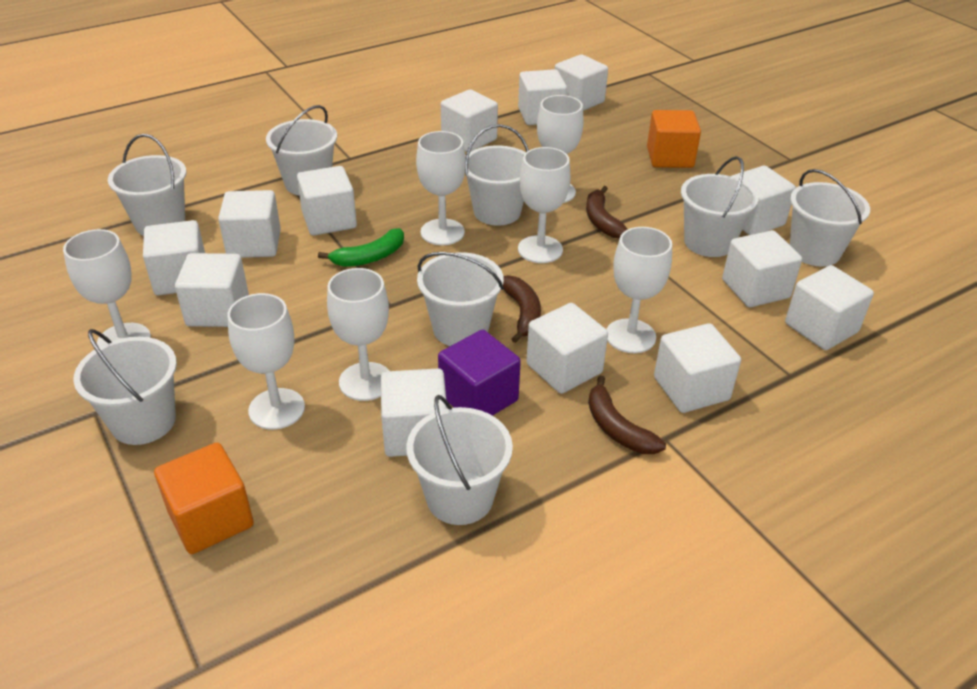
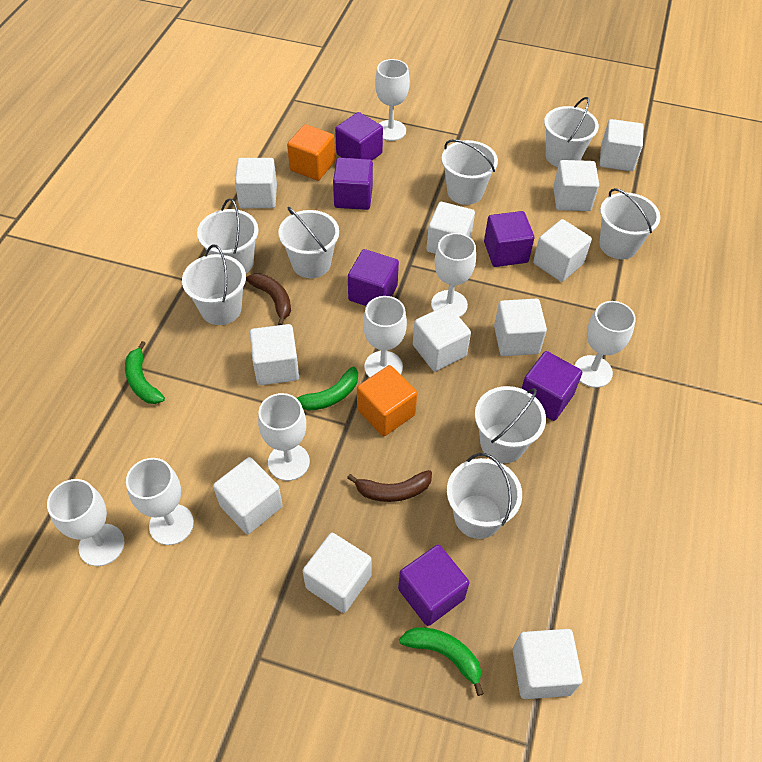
brown banana: 3 -> 2
green banana: 1 -> 3
purple cube: 1 -> 6
white cube: 13 -> 11

